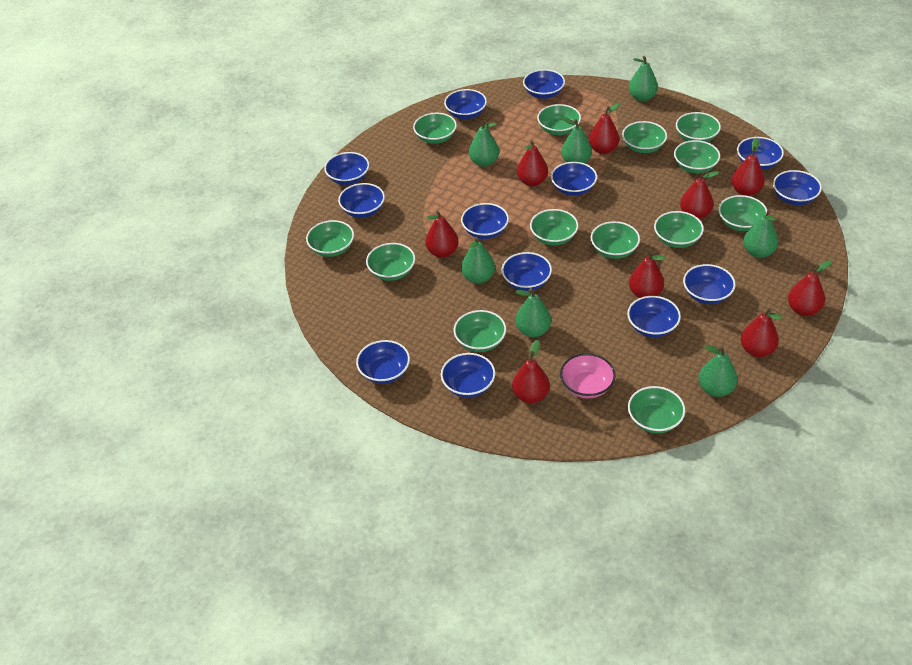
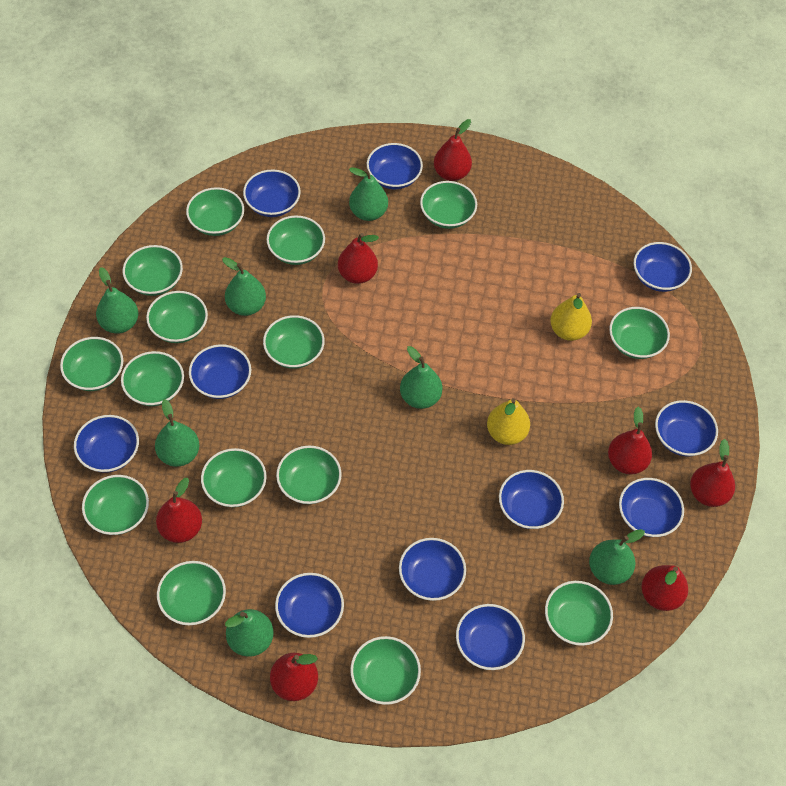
blue bowl: 13 -> 11
green bowl: 13 -> 15
pink bowl: 1 -> 0
red pear: 9 -> 7
yellow pear: 0 -> 2

